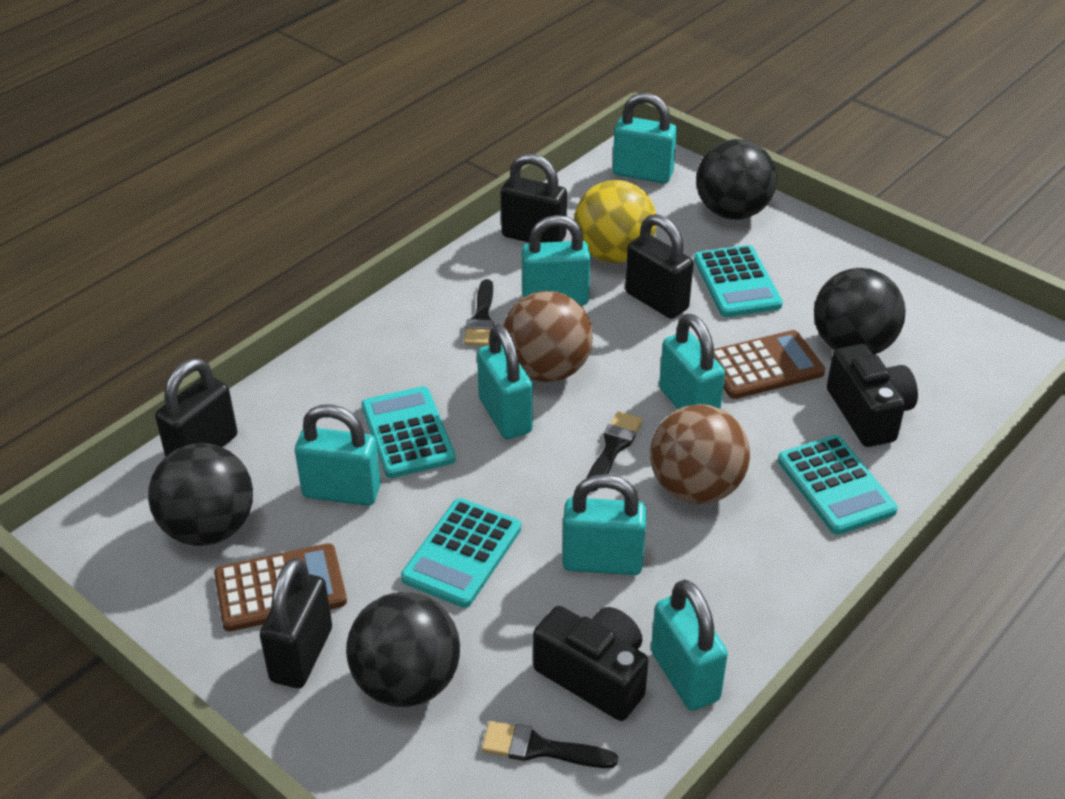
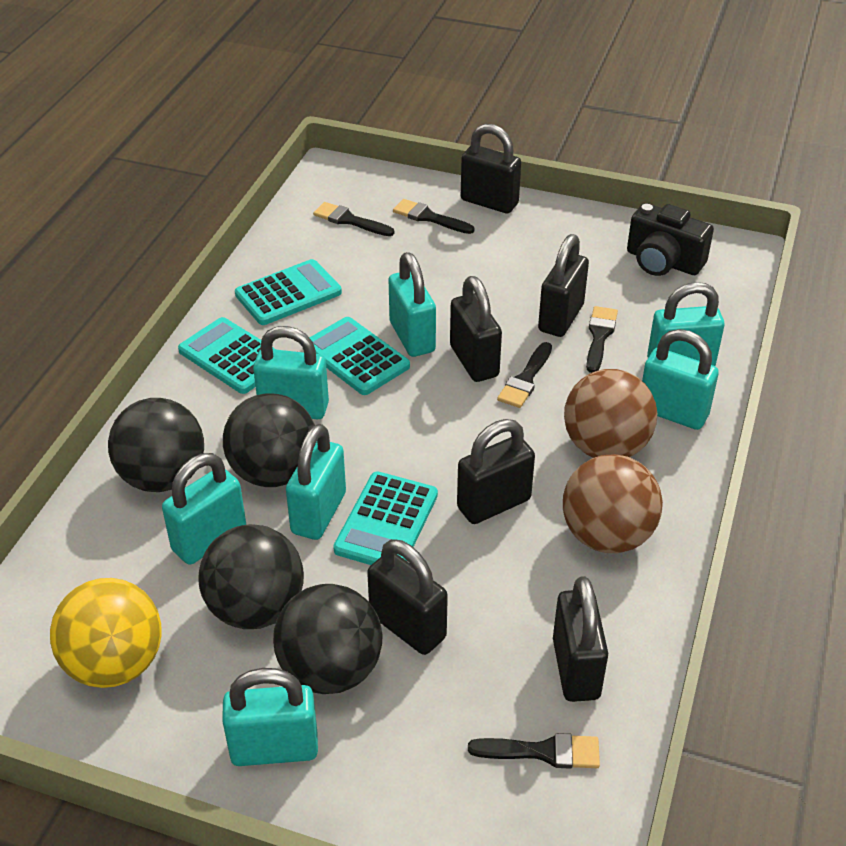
black brush: 3 -> 5
black camera: 2 -> 1
black padlock: 4 -> 6
brown calculator: 2 -> 0

